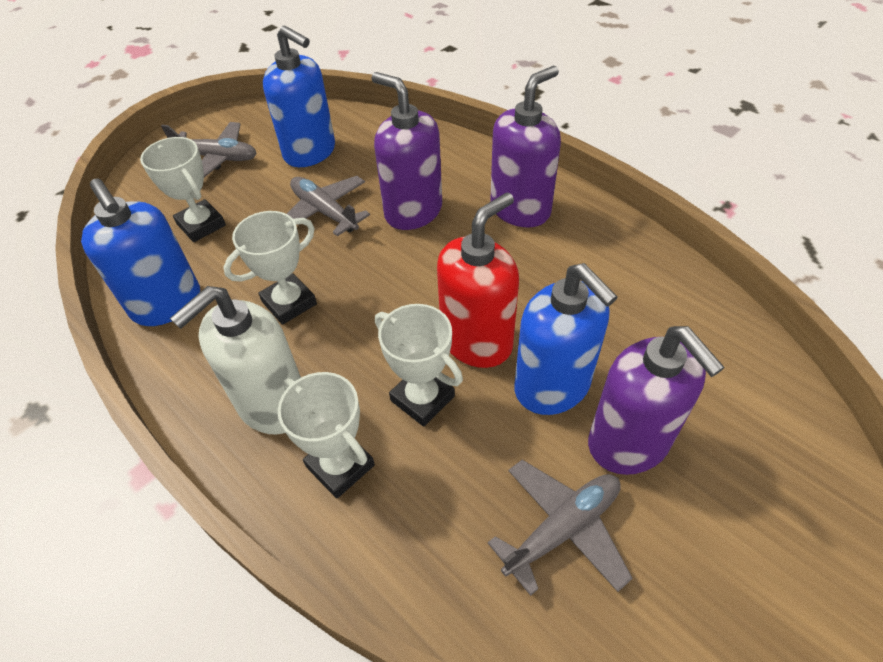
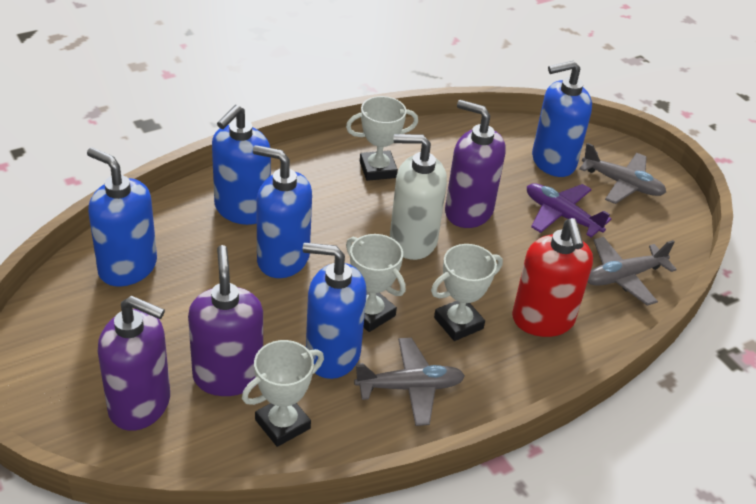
blue soap dispenser: 3 -> 5
purple plane: 0 -> 1

